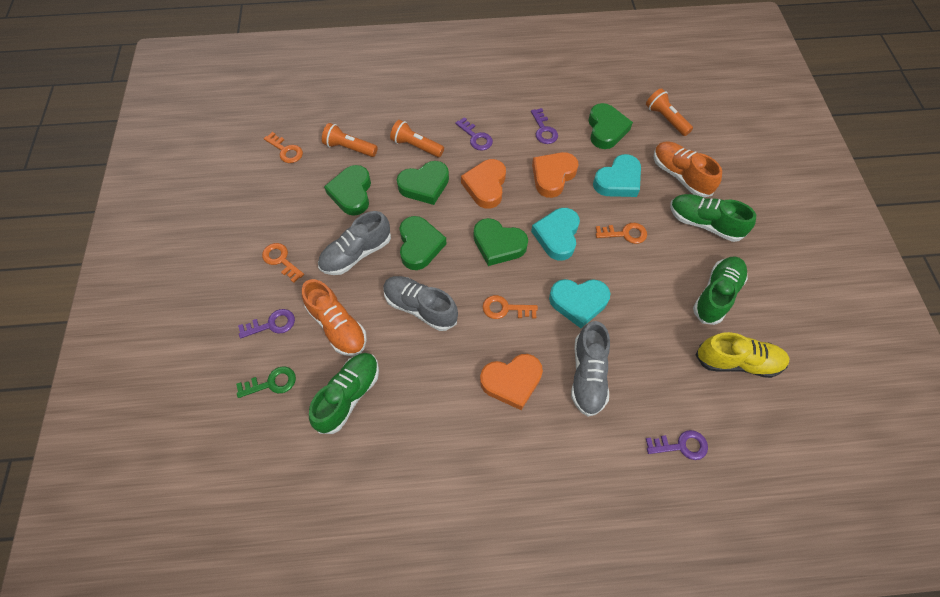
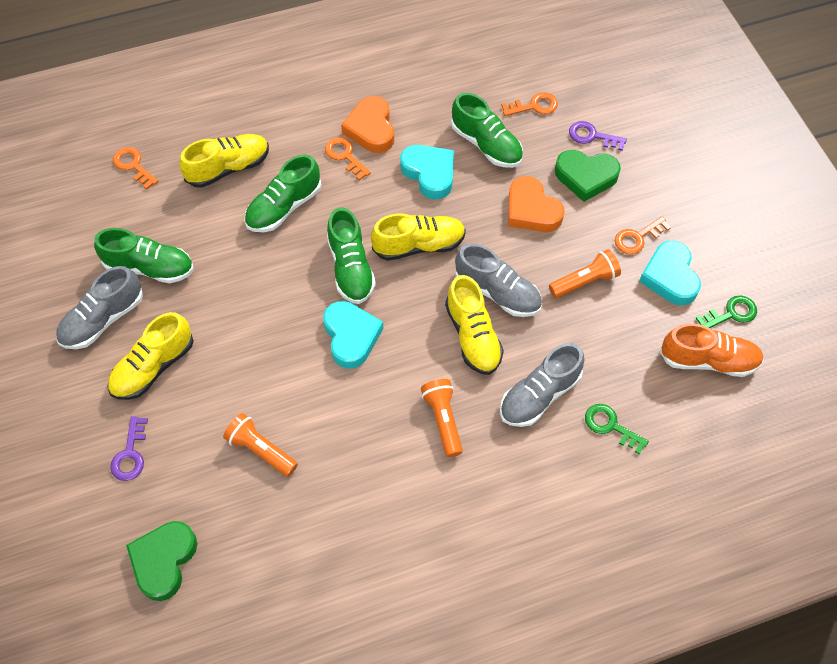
green heart: 5 -> 2
green key: 1 -> 2
green shoe: 3 -> 4
orange heart: 3 -> 2
orange shoe: 2 -> 1
purple key: 4 -> 2
yellow shoe: 1 -> 4

